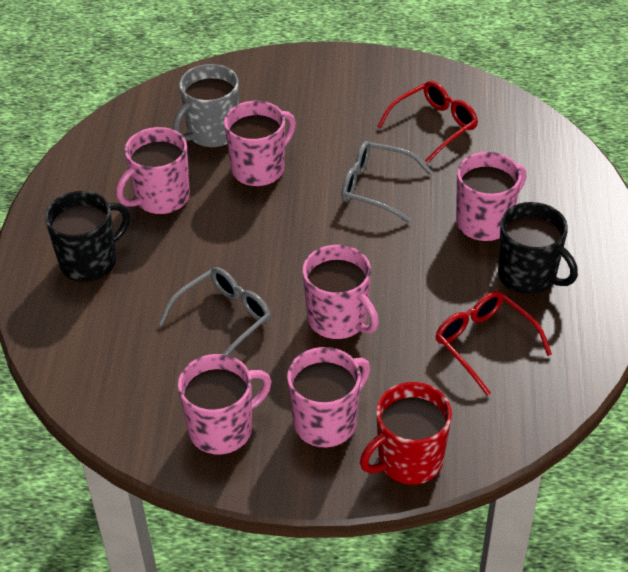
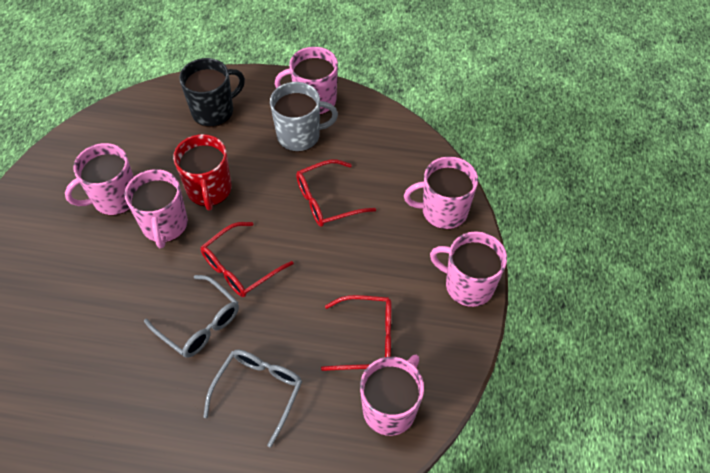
black mug: 2 -> 1
red glasses: 2 -> 3

